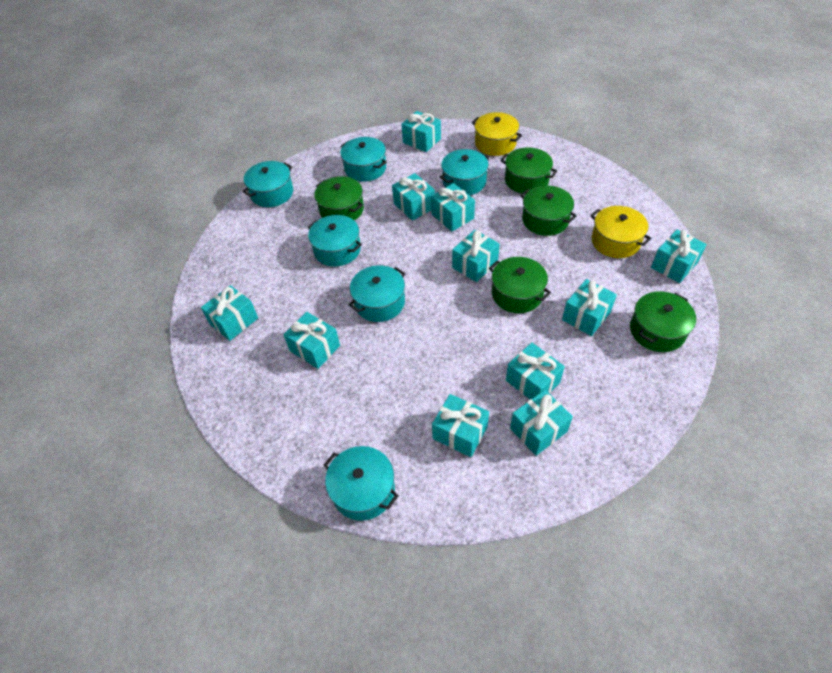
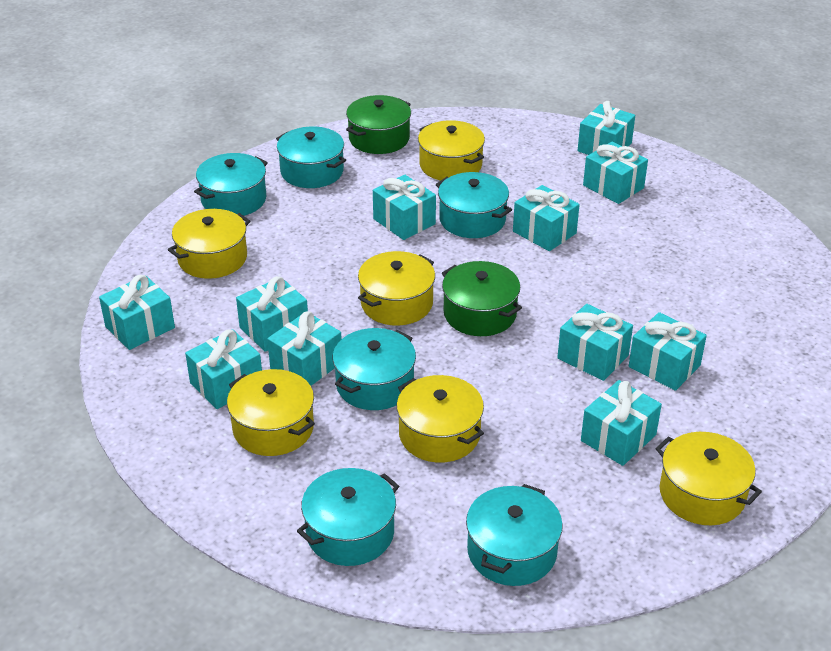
green pot: 5 -> 2
yellow pot: 2 -> 6

